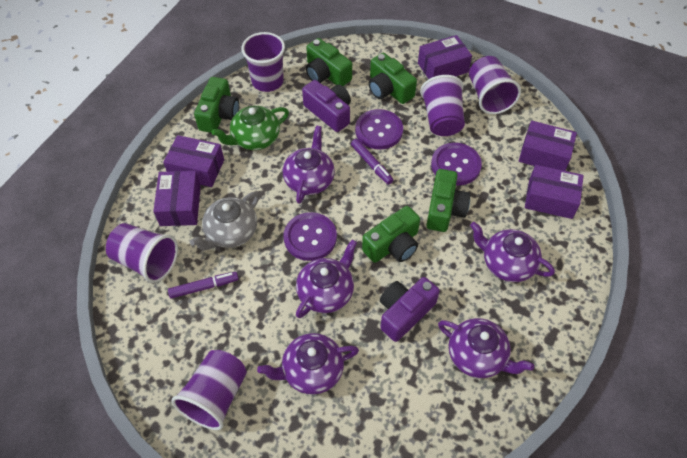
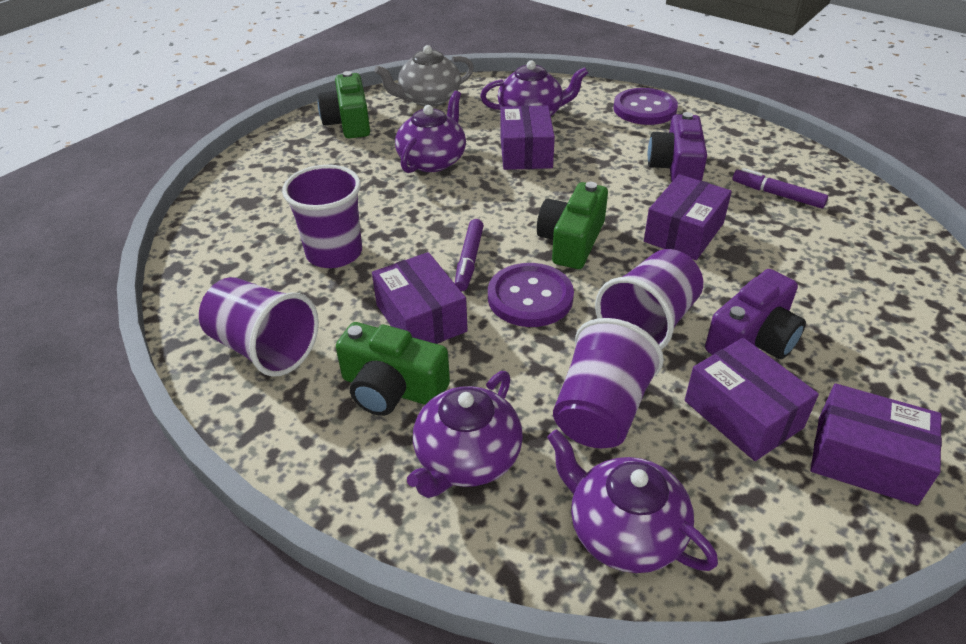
green camera: 5 -> 3
green teapot: 1 -> 0
purple button: 3 -> 2
purple cup: 5 -> 4
purple teapot: 5 -> 4

